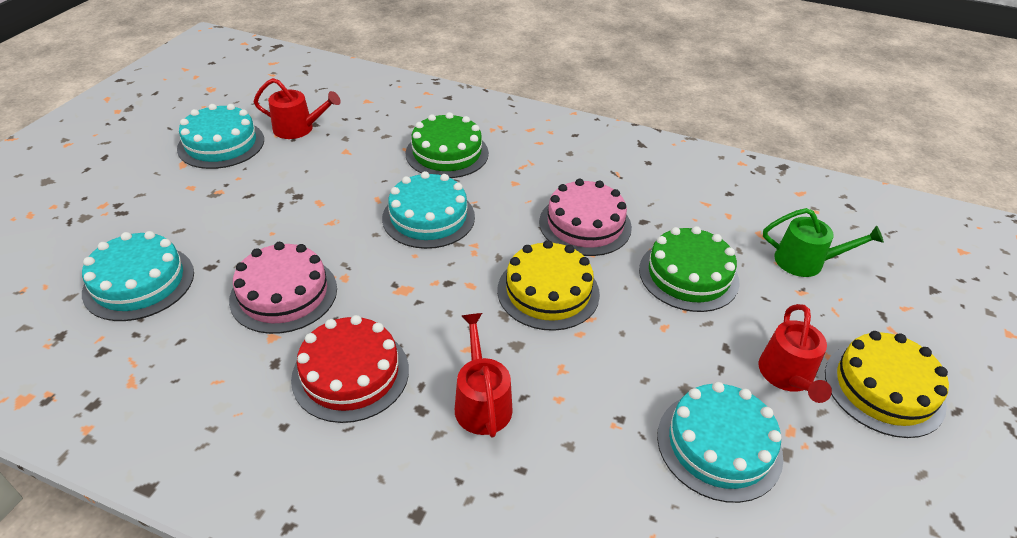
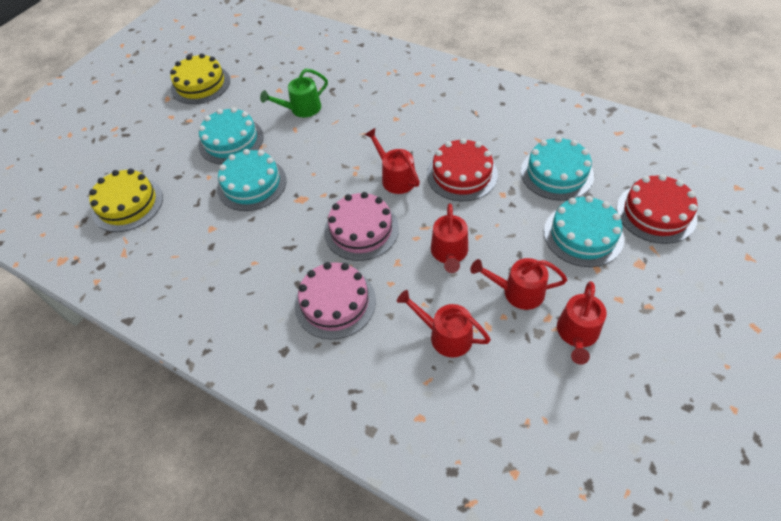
green cake: 2 -> 0
red cake: 1 -> 2
red watering can: 3 -> 5

